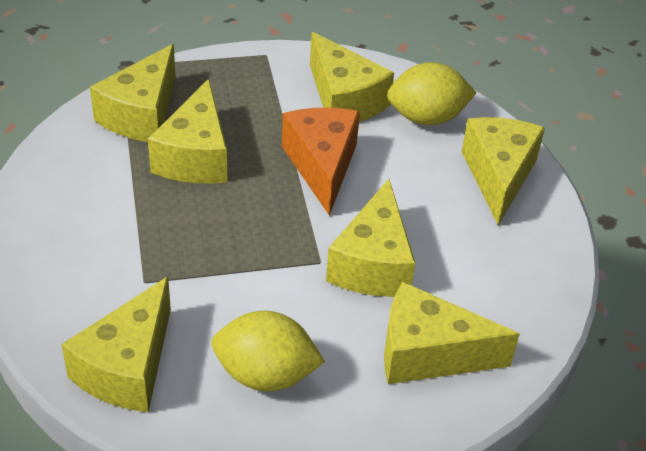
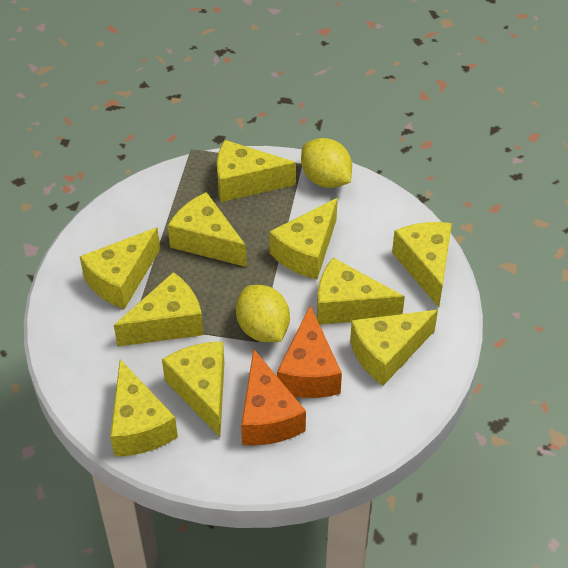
orange cheese: 1 -> 2
yellow cheese: 7 -> 10

